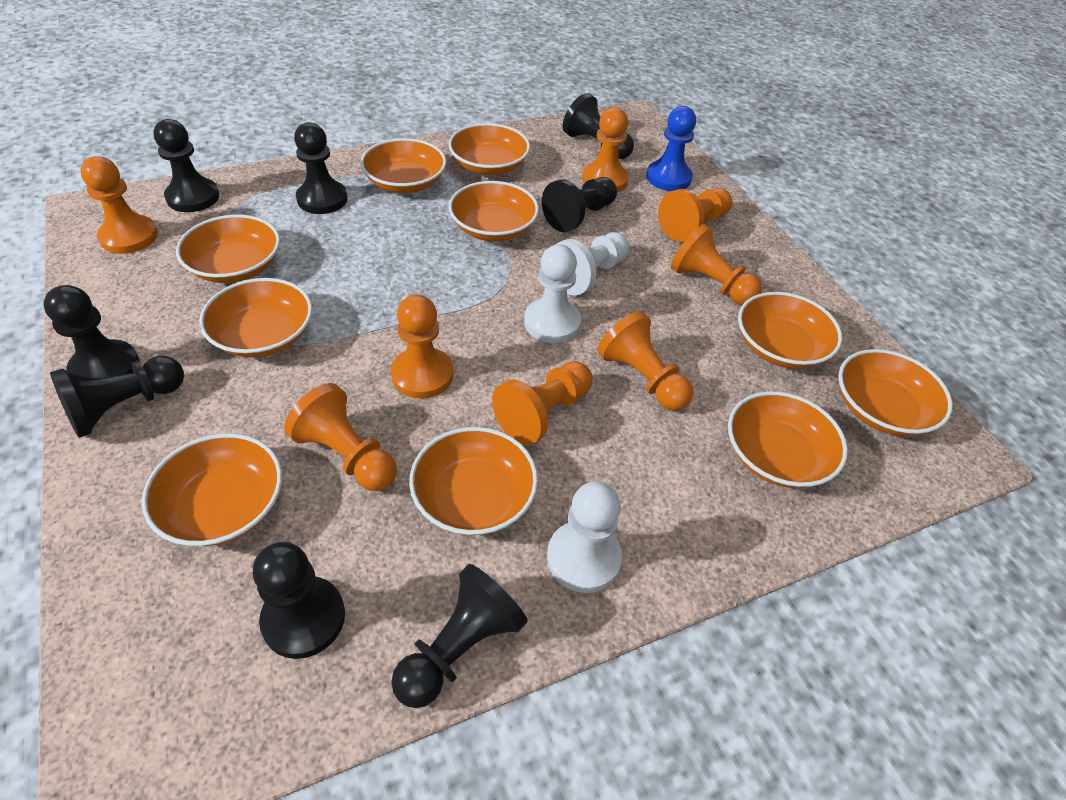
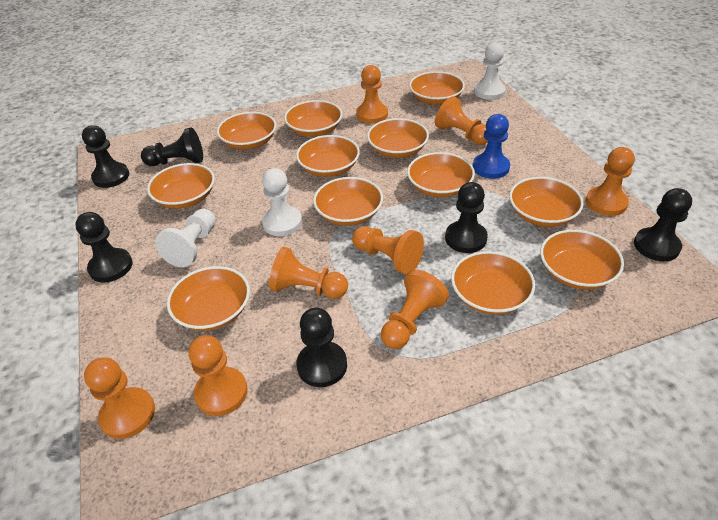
black pawn: 8 -> 6
orange bowl: 10 -> 12

